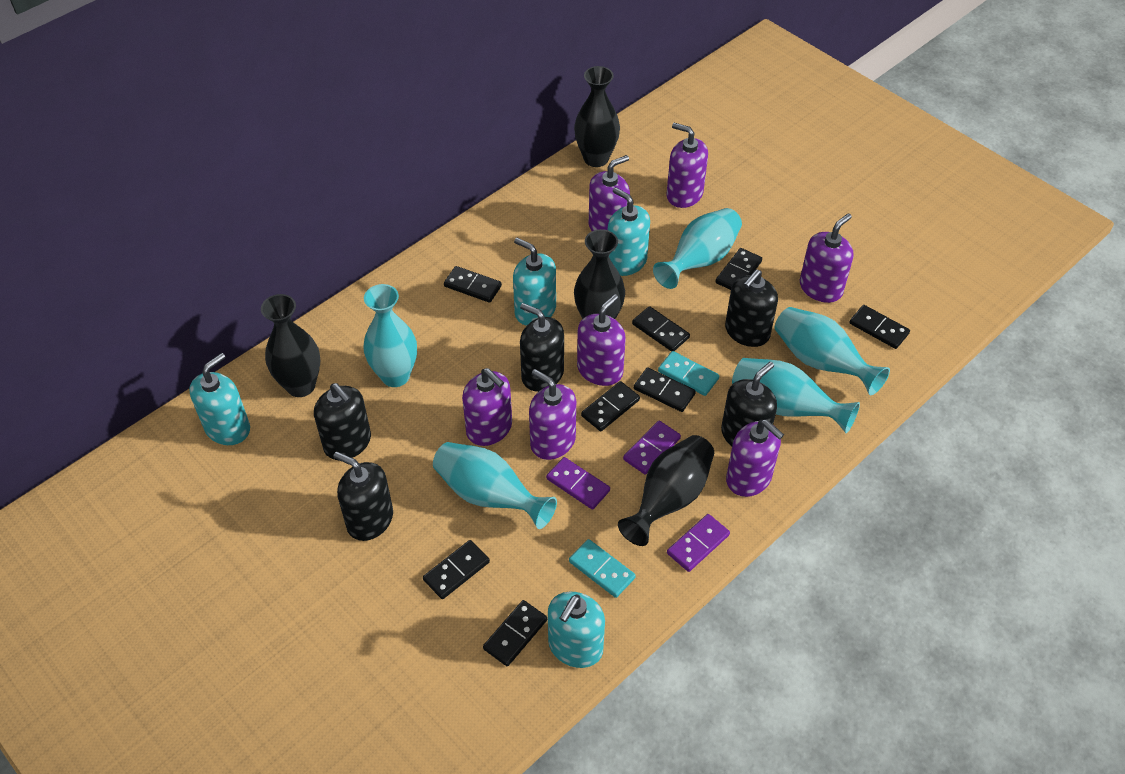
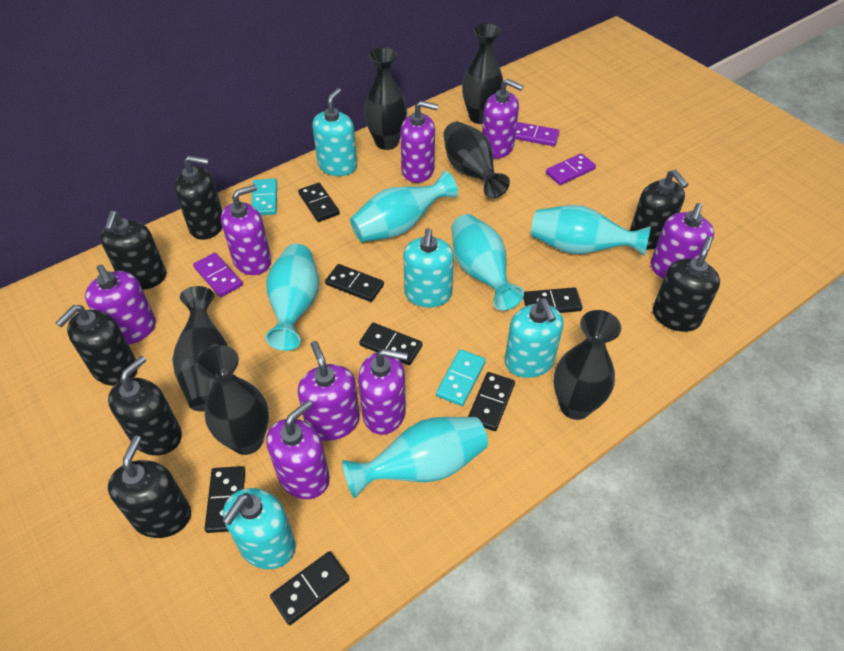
black domino: 8 -> 7
black soap dispenser: 5 -> 7
black vase: 4 -> 6
purple soap dispenser: 7 -> 8

